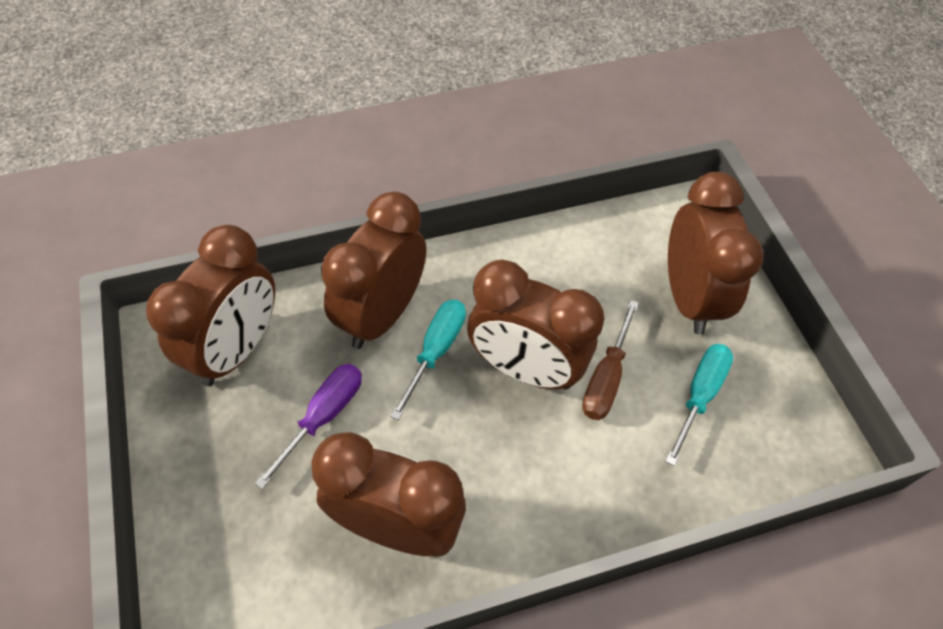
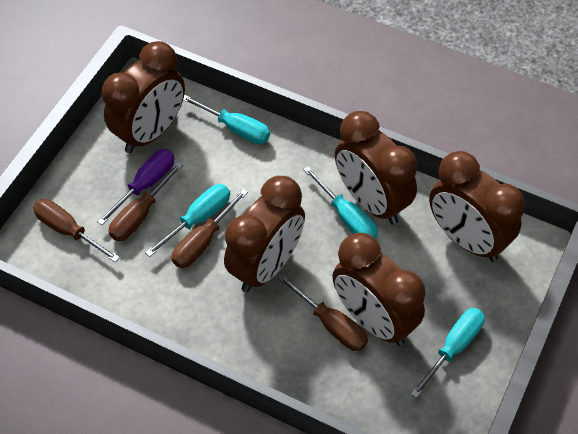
brown screwdriver: 1 -> 4
turquoise screwdriver: 2 -> 4

